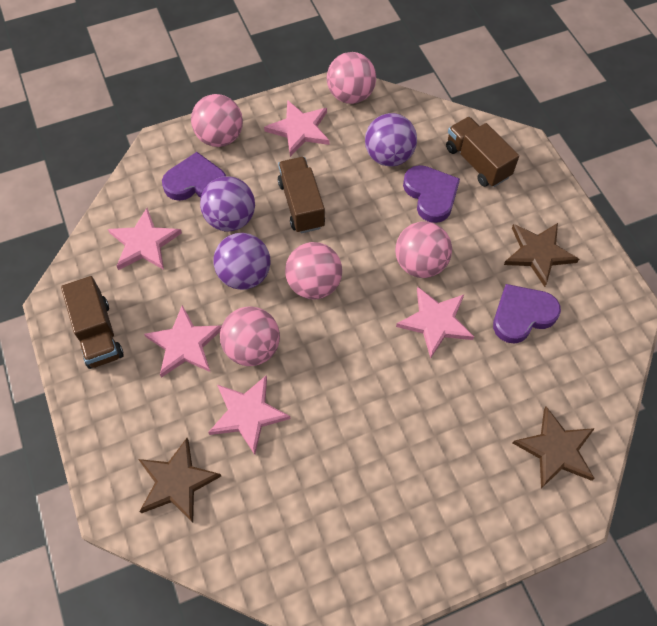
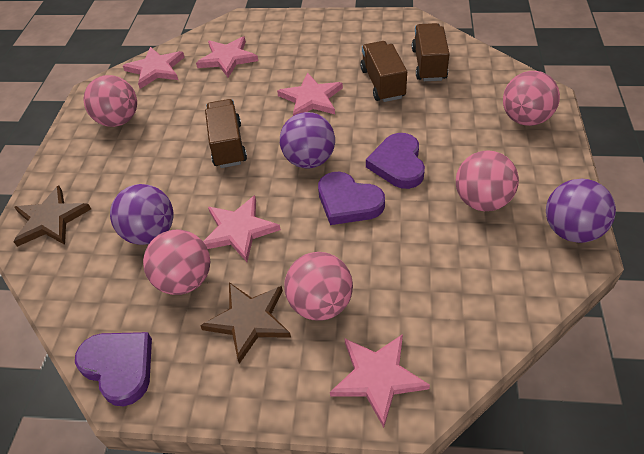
brown star: 3 -> 2

